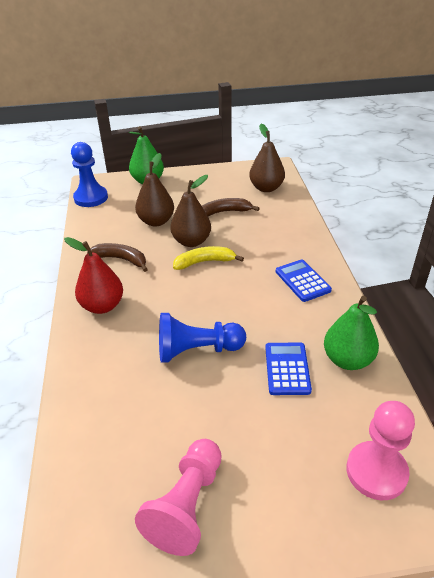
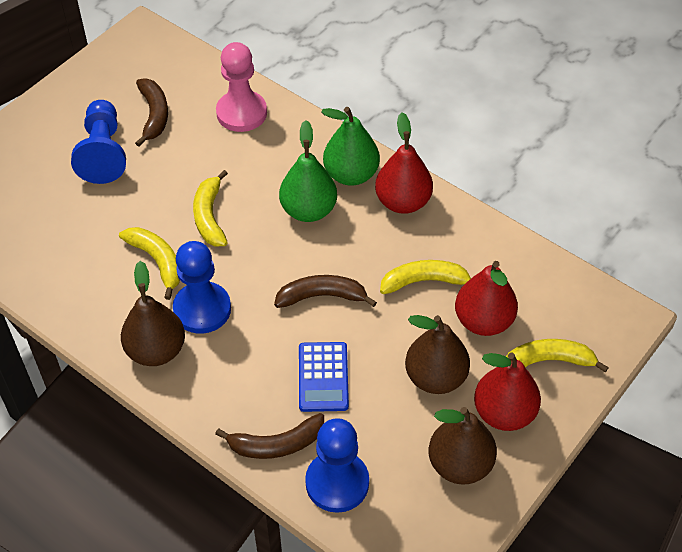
blue calculator: 2 -> 1
blue pawn: 2 -> 3
brown banana: 2 -> 3
pink pawn: 2 -> 1
red pear: 1 -> 3
yellow banana: 1 -> 4

